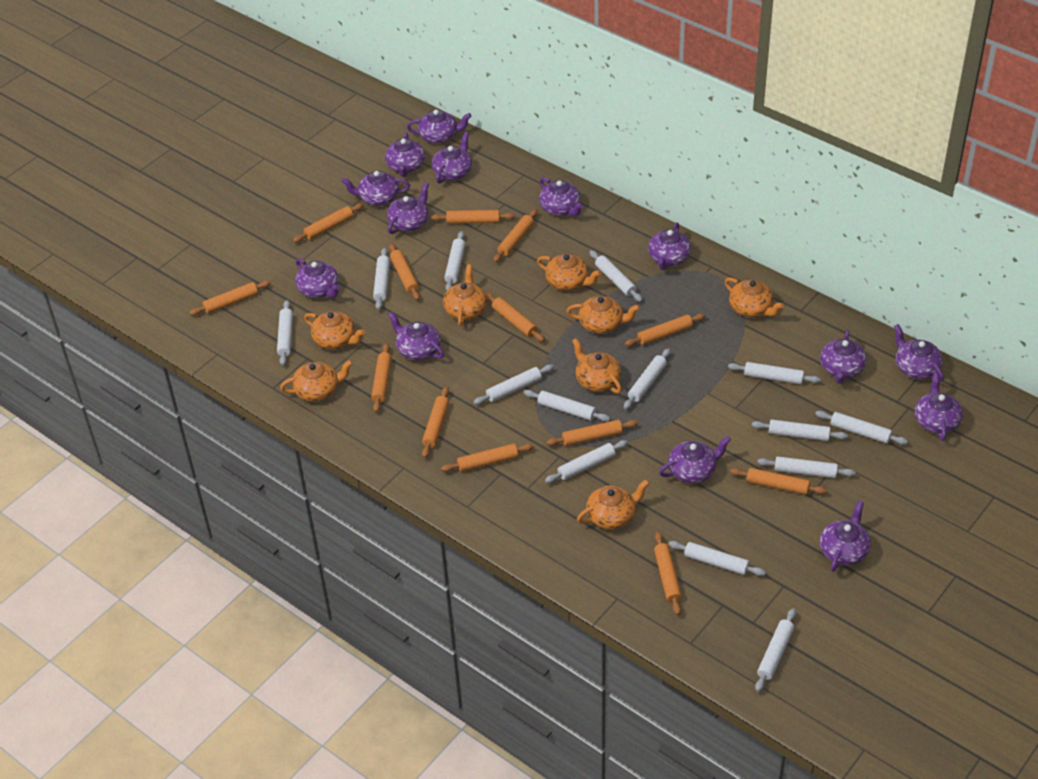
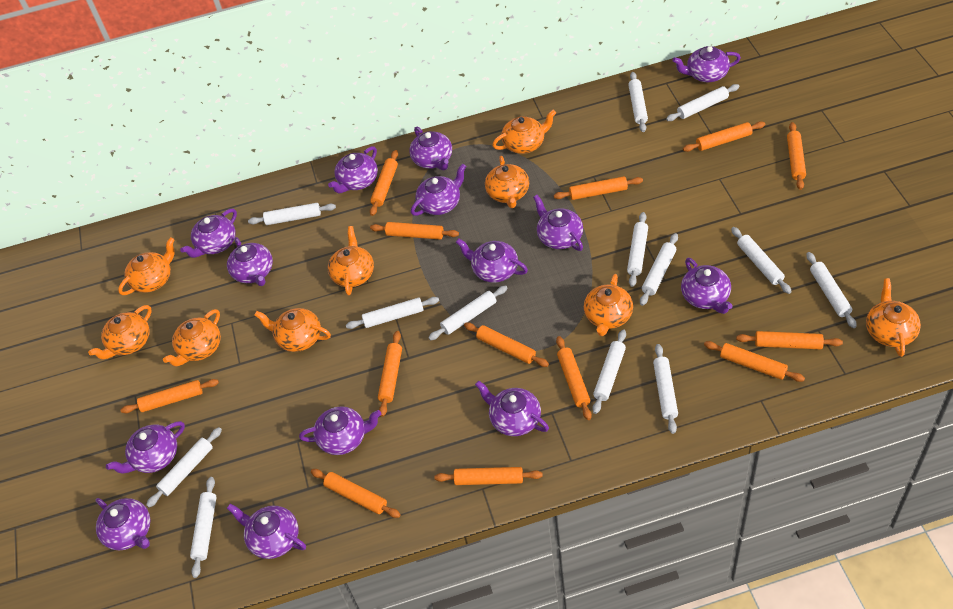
orange teapot: 8 -> 9
white rolling pin: 14 -> 13

